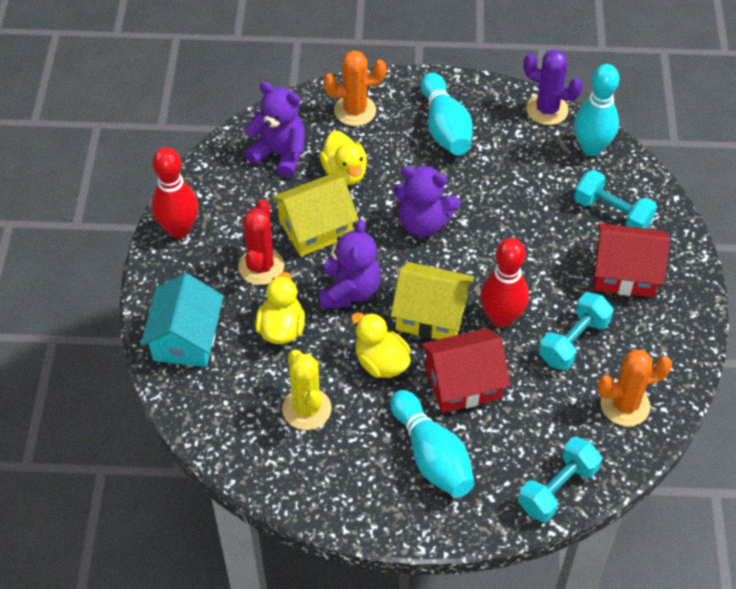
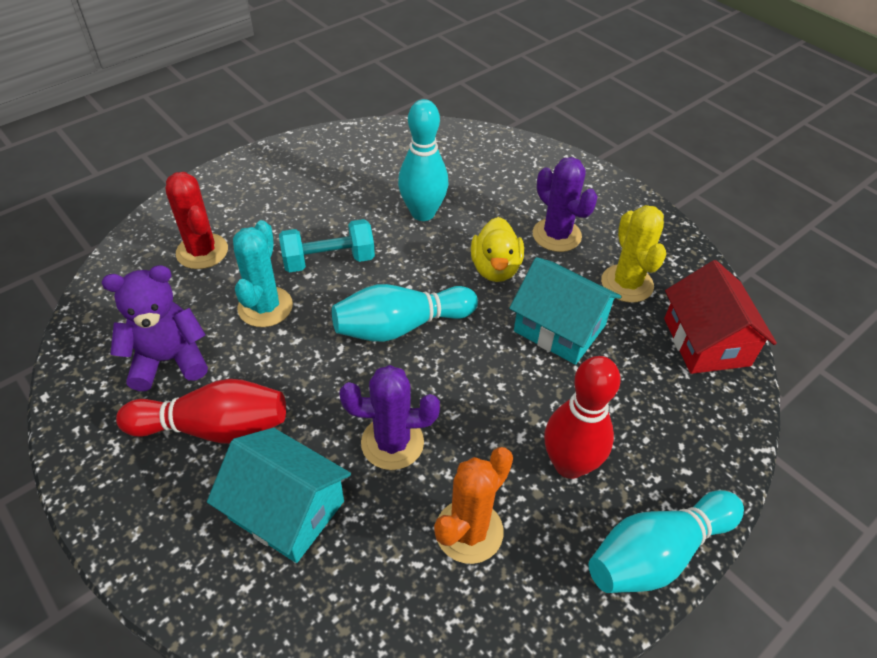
orange cactus: 2 -> 1
purple cactus: 1 -> 2
purple teddy bear: 3 -> 1
red house: 2 -> 1
turquoise cactus: 0 -> 1
turquoise dumbbell: 3 -> 1
turquoise house: 1 -> 2
yellow duck: 3 -> 1
yellow house: 2 -> 0

